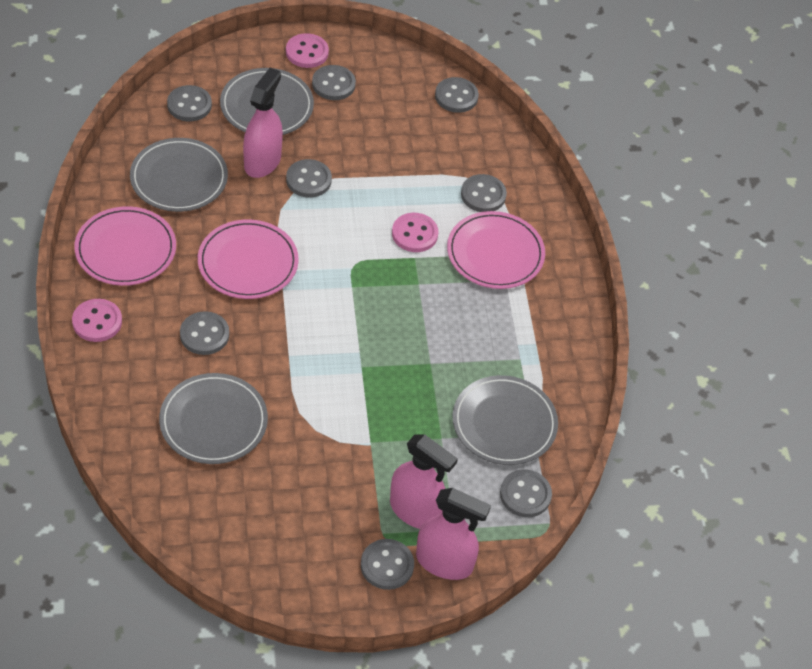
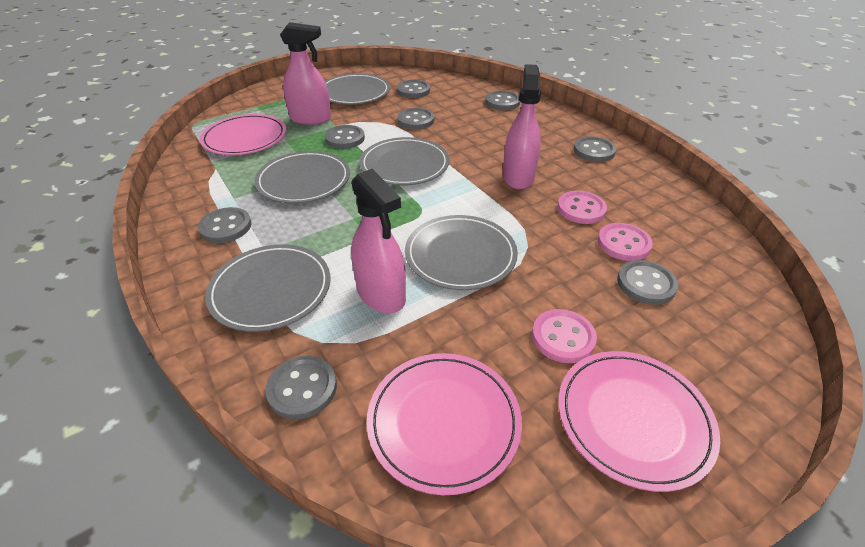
grey plate: 4 -> 5

